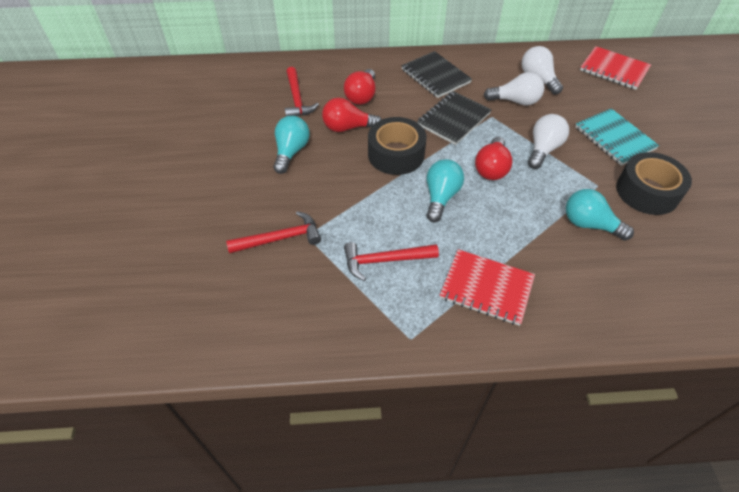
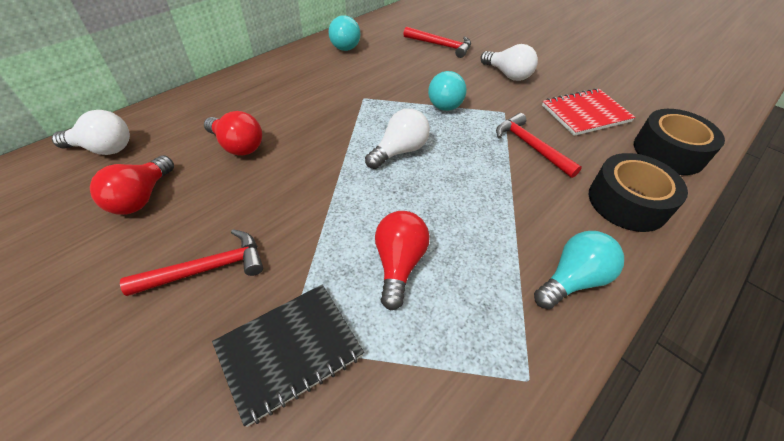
black notebook: 2 -> 1
red notebook: 2 -> 1
turquoise notebook: 1 -> 0

